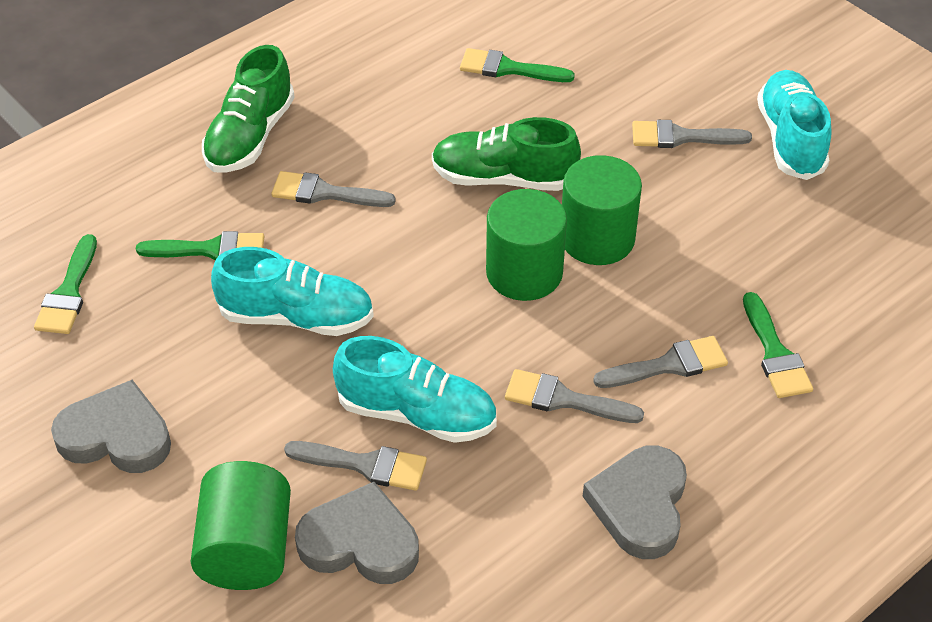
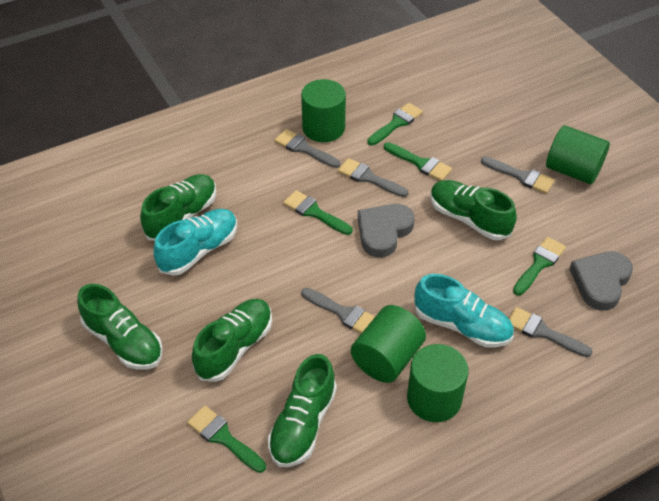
green brush: 4 -> 5
green cylinder: 3 -> 4
green shoe: 2 -> 5
grey heart: 3 -> 2
turquoise shoe: 3 -> 2

